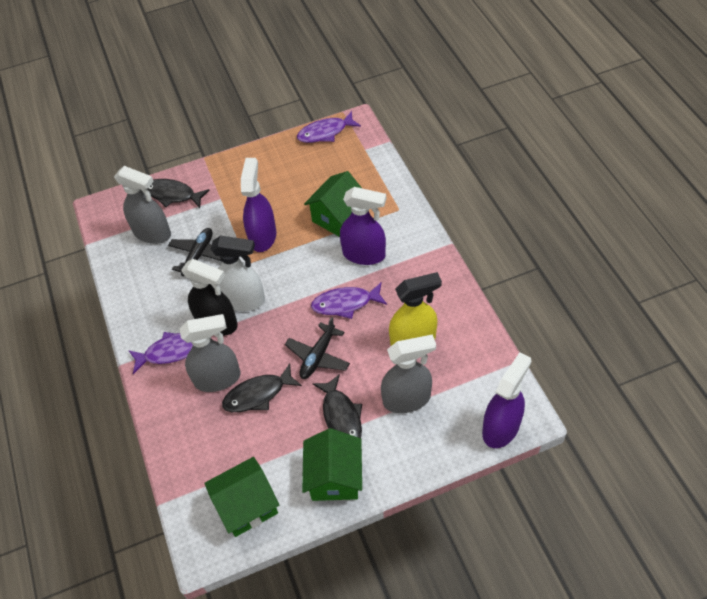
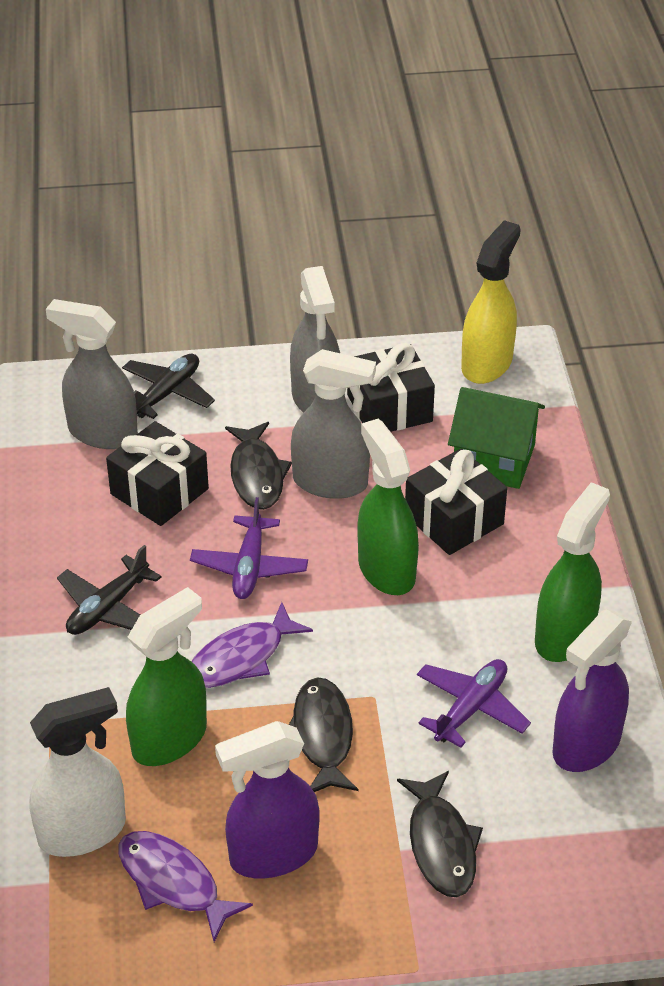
black gift: 0 -> 3
black spray bottle: 1 -> 0
green house: 3 -> 1
green spray bottle: 0 -> 3
purple fish: 3 -> 2
purple plane: 0 -> 2
purple spray bottle: 3 -> 2

